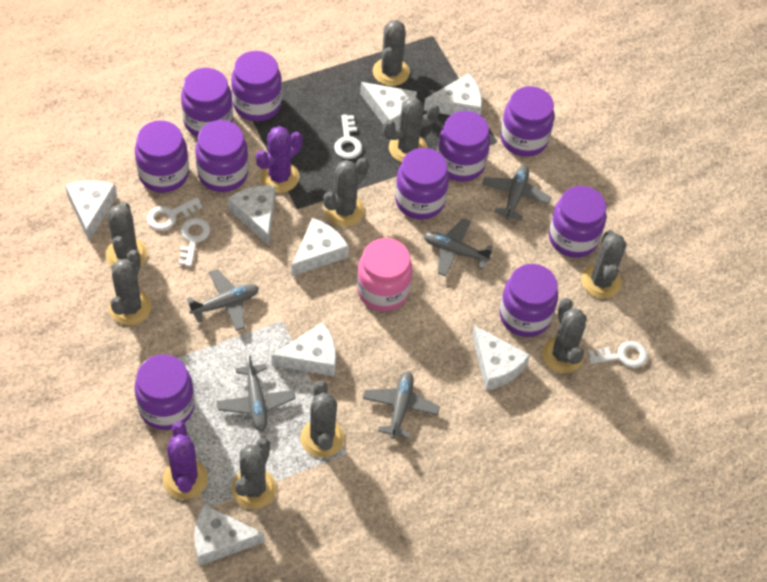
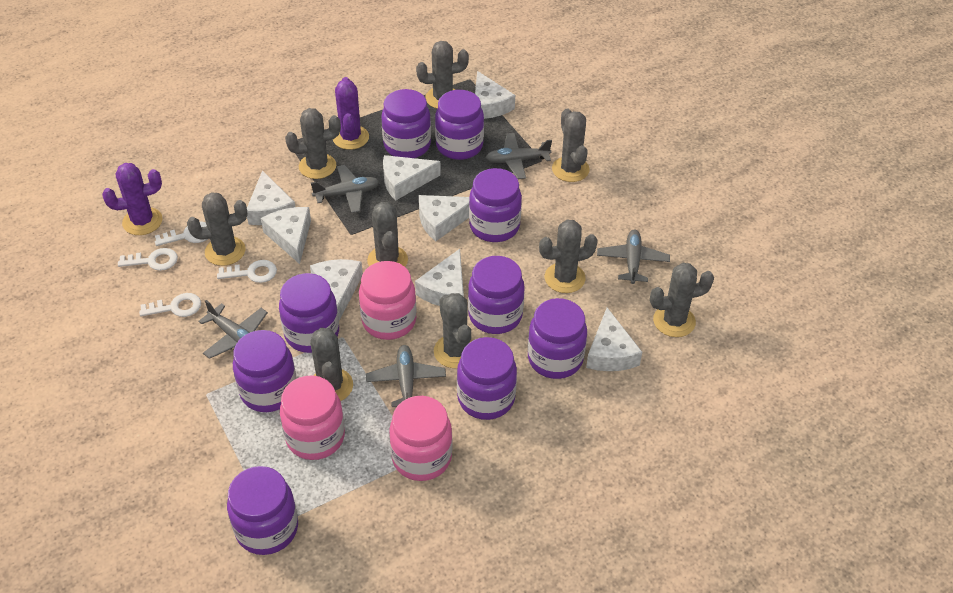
pink jar: 1 -> 3
purple jar: 10 -> 9

